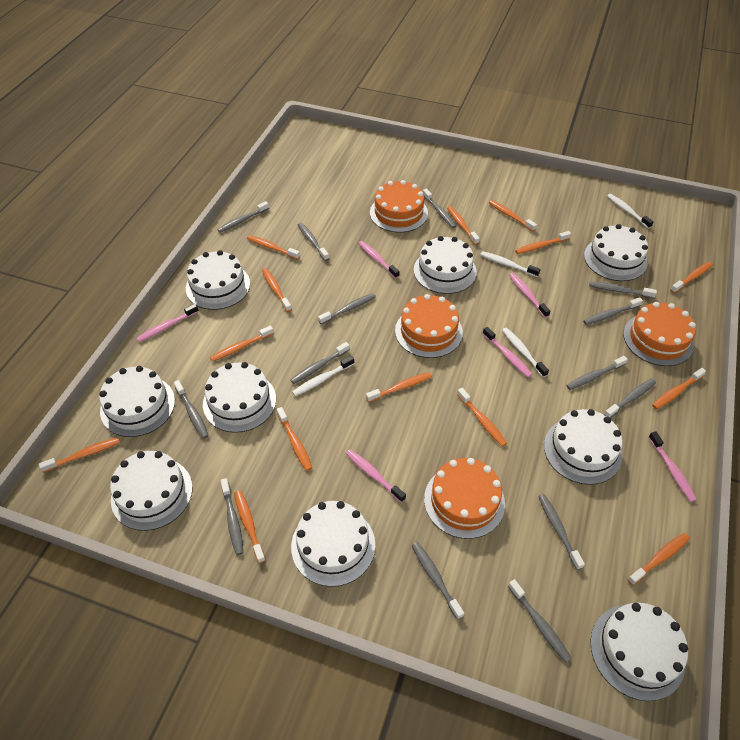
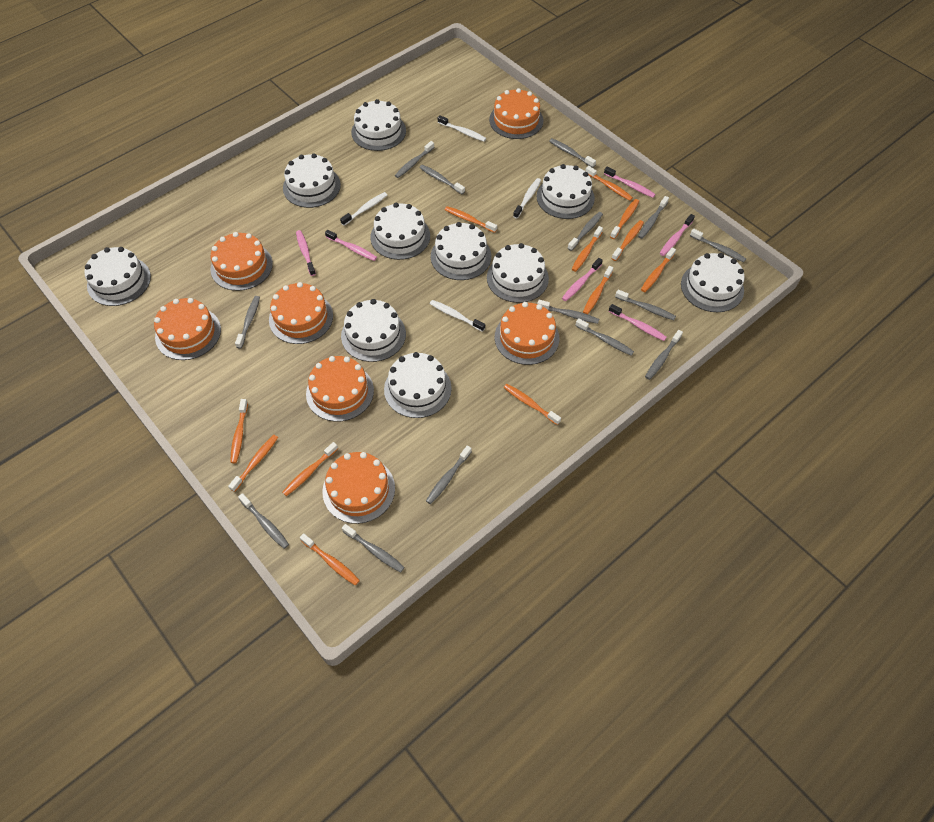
orange cake: 4 -> 7
orange toothbrush: 14 -> 12
white cake: 9 -> 10

